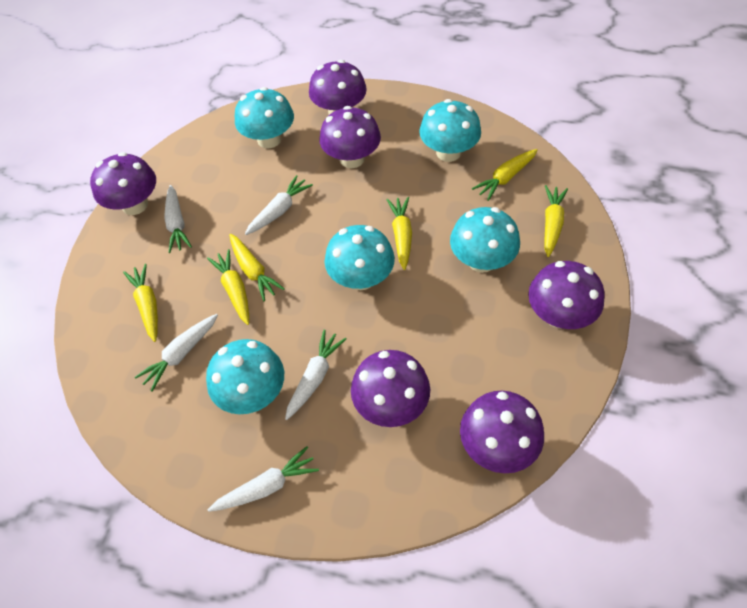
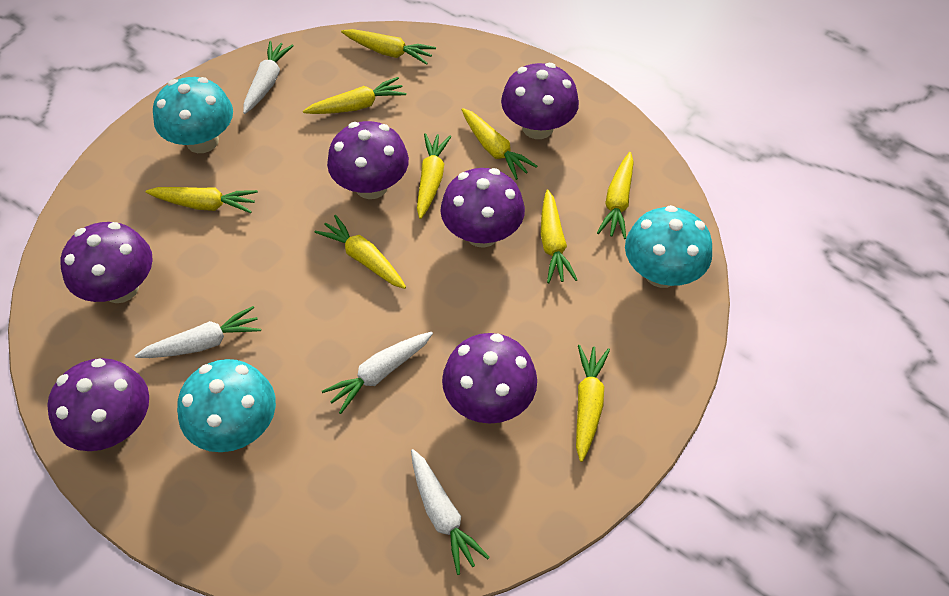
turquoise mushroom: 5 -> 3
white carrot: 5 -> 4
yellow carrot: 6 -> 9

